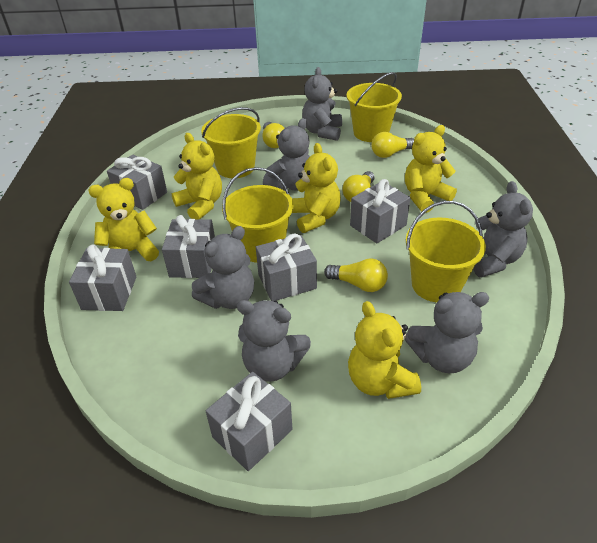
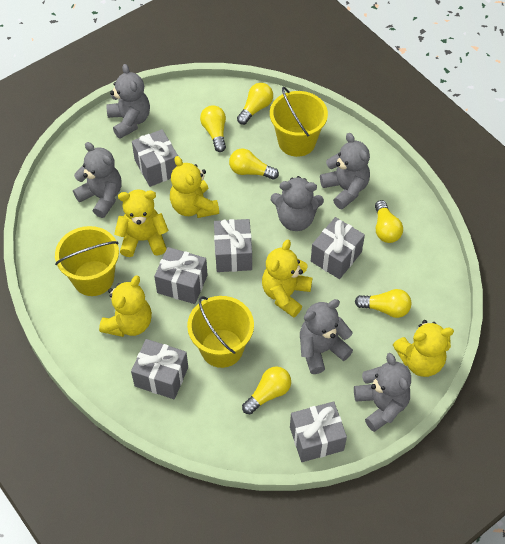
yellow bucket: 4 -> 3
yellow light bulb: 4 -> 6

